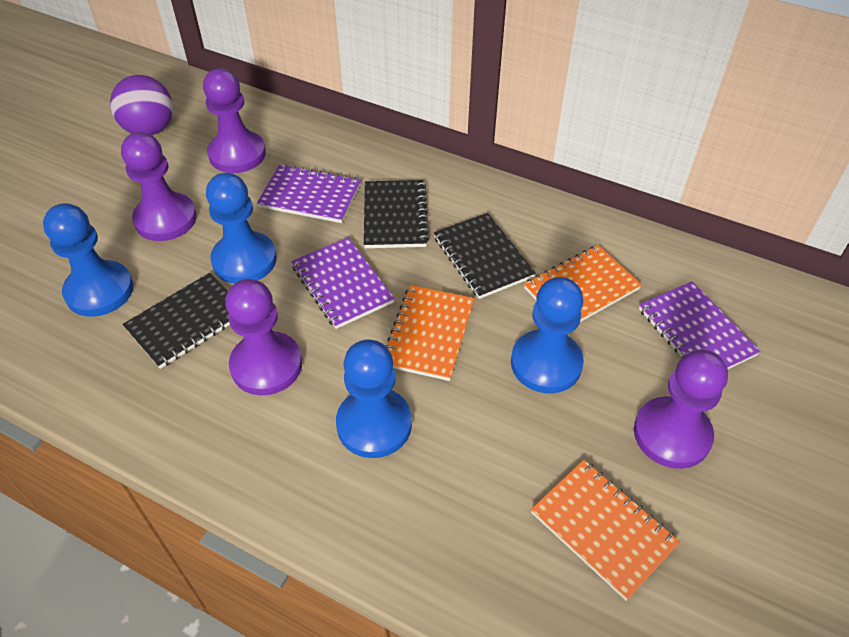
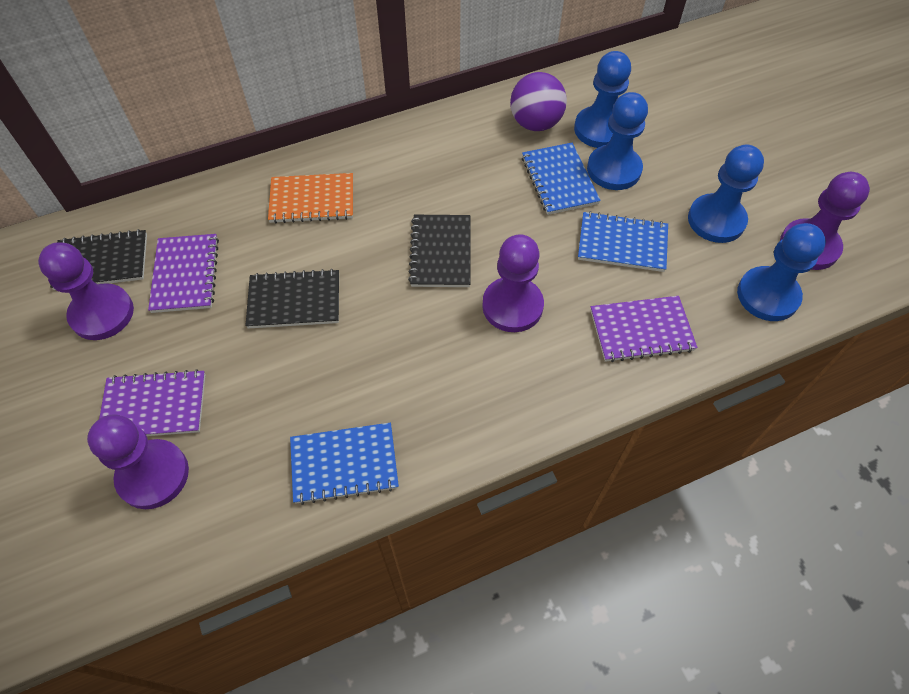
blue notebook: 0 -> 3
orange notebook: 3 -> 1

